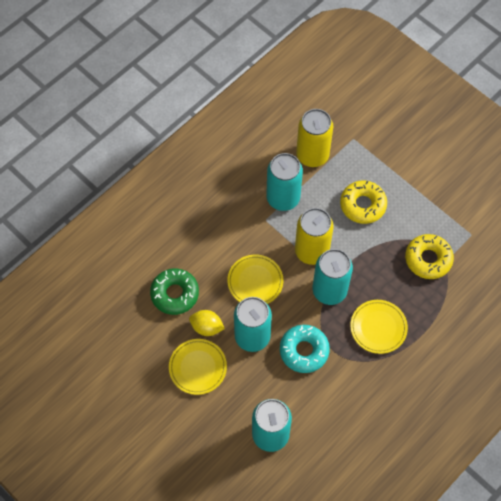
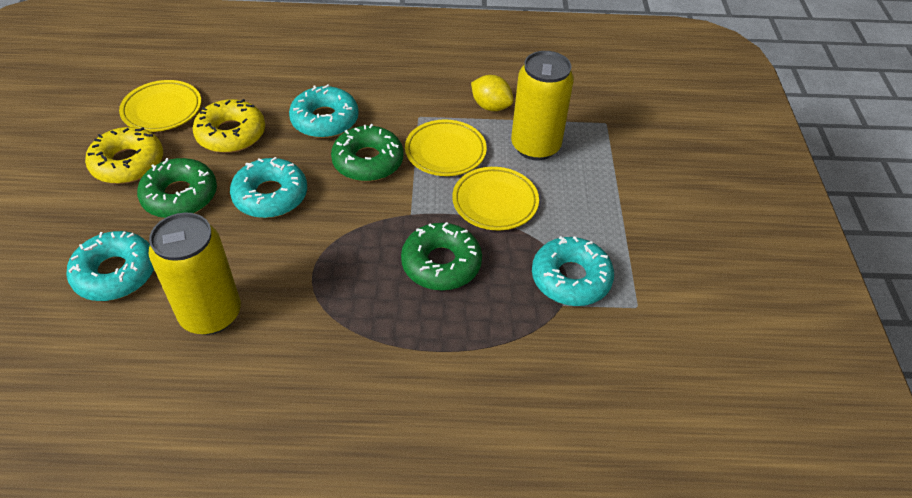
green donut: 1 -> 3
turquoise can: 4 -> 0
turquoise donut: 1 -> 4

